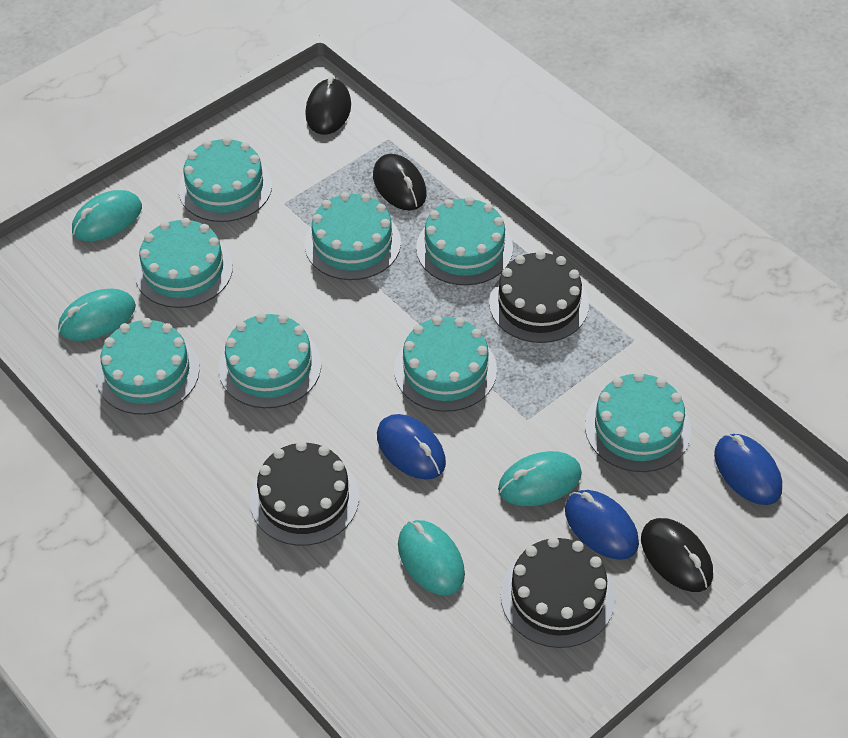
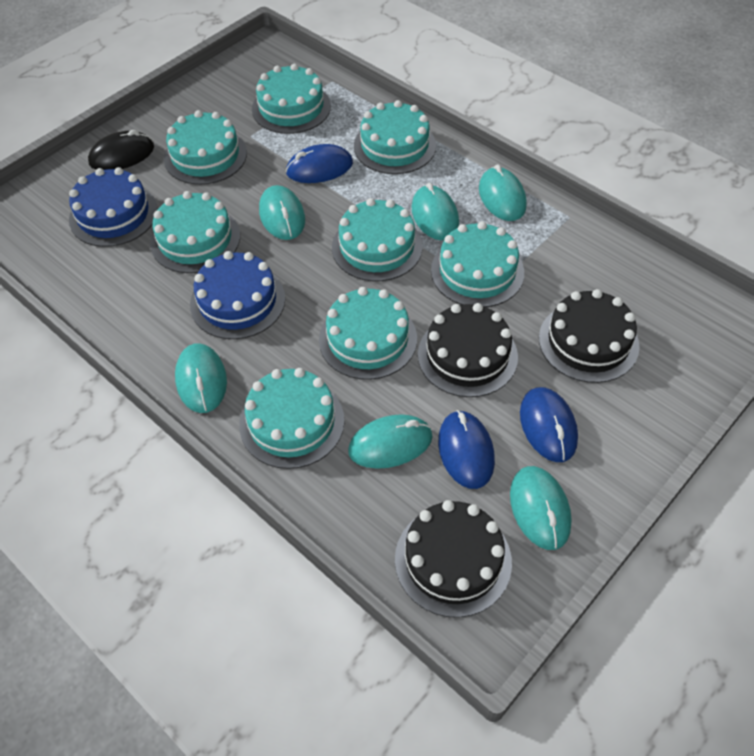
black mouse: 3 -> 1
blue cake: 0 -> 2
turquoise mouse: 4 -> 6

